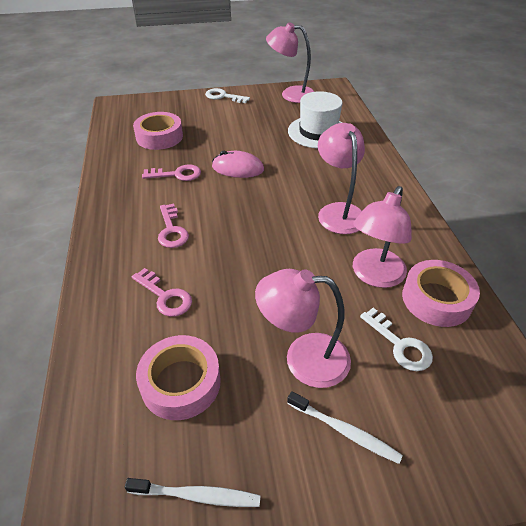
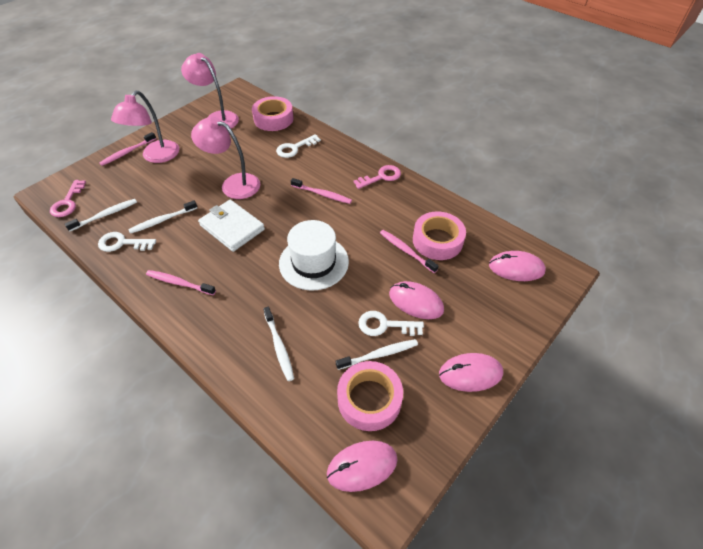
pink key: 3 -> 2
pink lamp: 4 -> 3
pink mouse: 1 -> 4
pink toothbrush: 0 -> 4
white key: 2 -> 3
white toothbrush: 2 -> 4
white wallet: 0 -> 1

